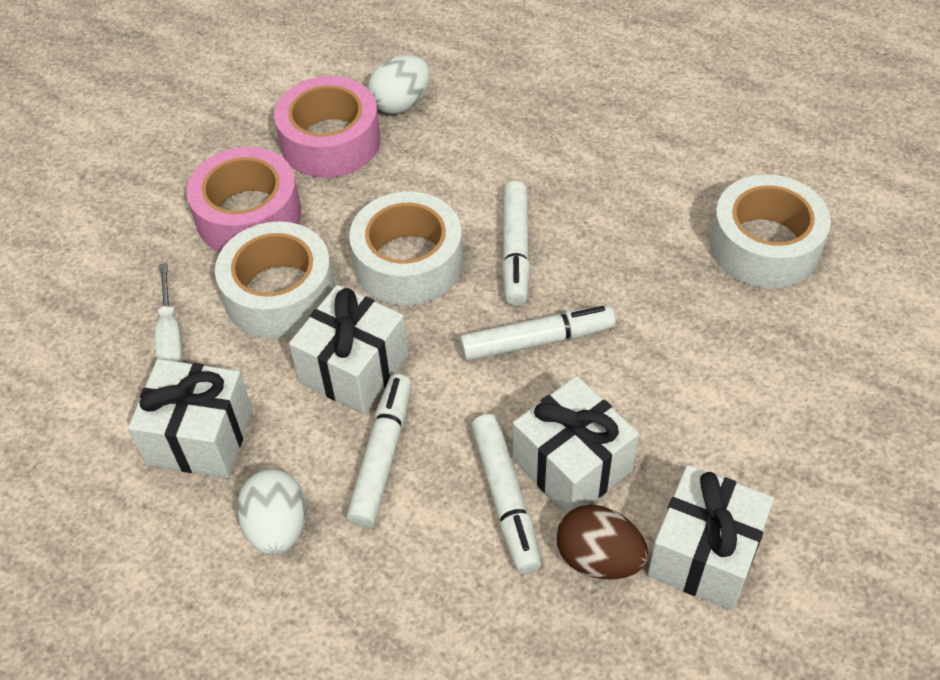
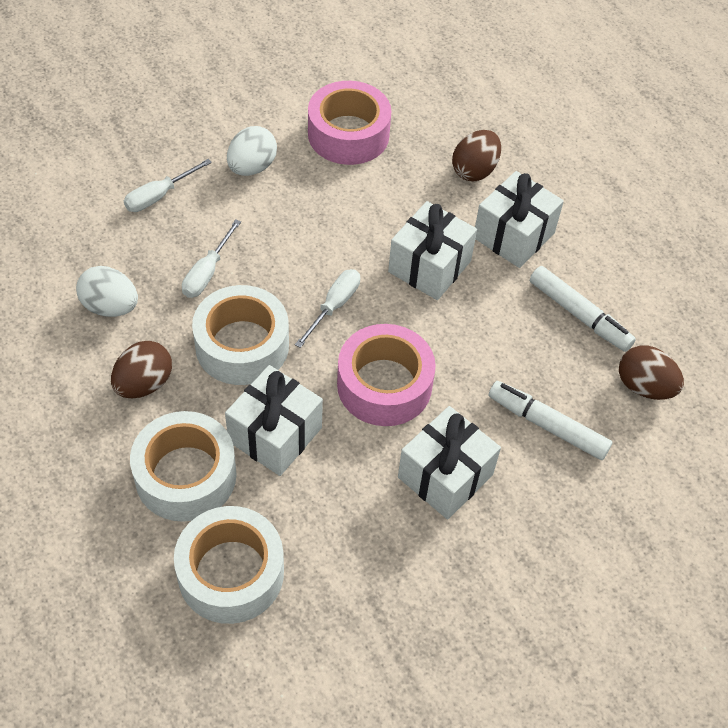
brown egg: 1 -> 3
white marker: 4 -> 2
white screwdriver: 1 -> 3

